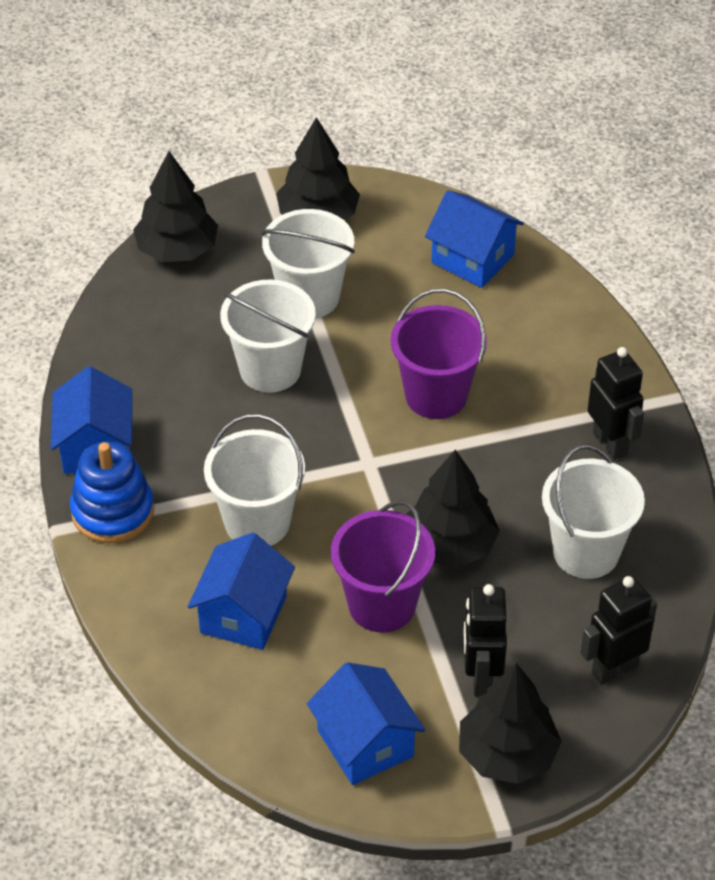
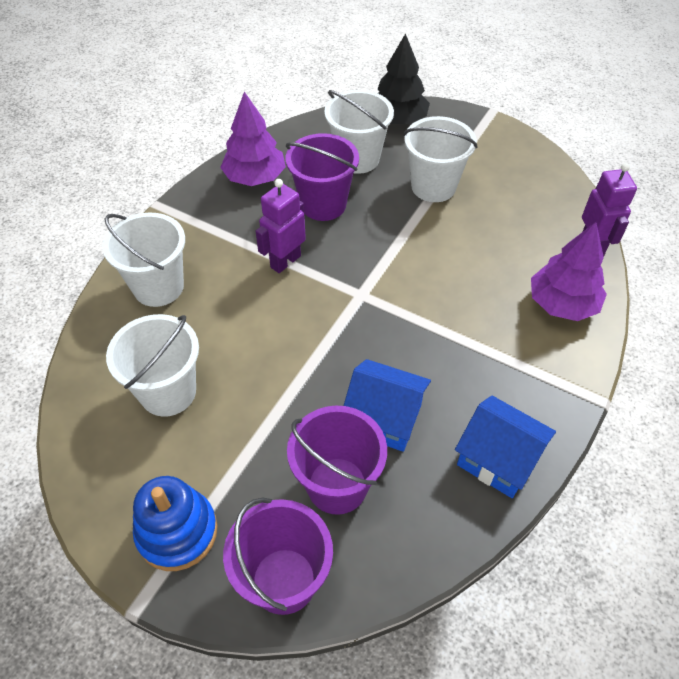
black robot: 3 -> 0
black tree: 4 -> 1
blue house: 4 -> 2
purple bucket: 2 -> 3
purple robot: 0 -> 2
purple tree: 0 -> 2

